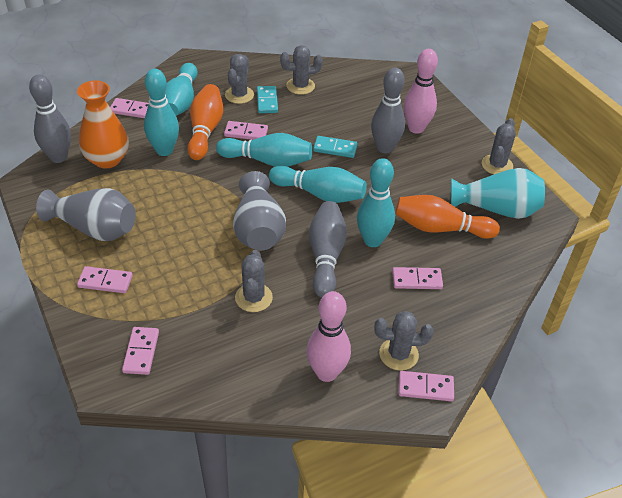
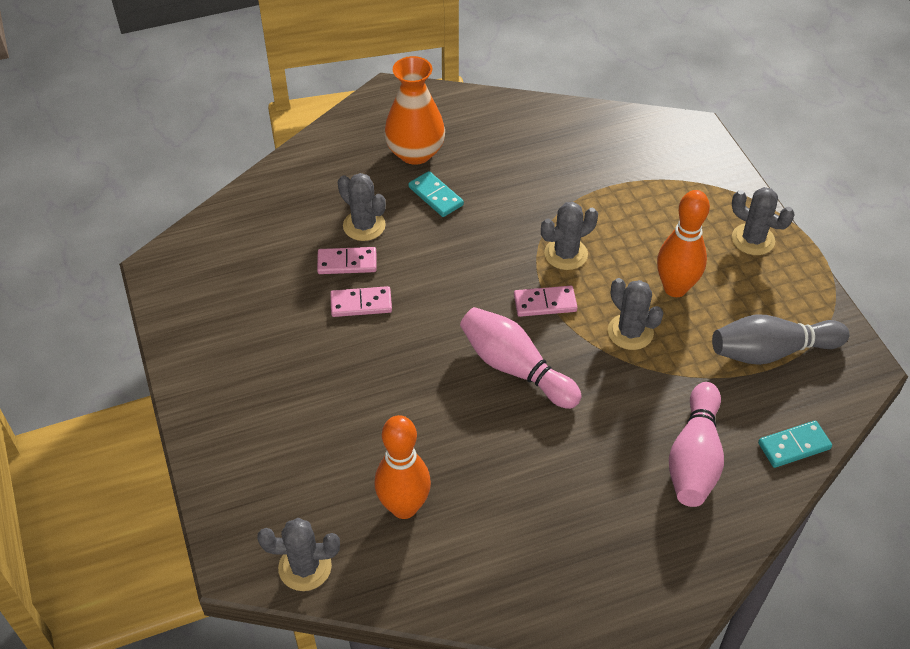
grey bowling pin: 3 -> 1
grey vase: 2 -> 0
pink domino: 6 -> 3
turquoise bowling pin: 5 -> 0
turquoise vase: 1 -> 0

